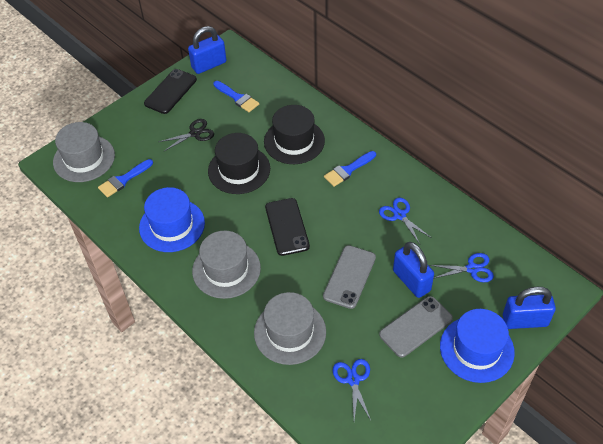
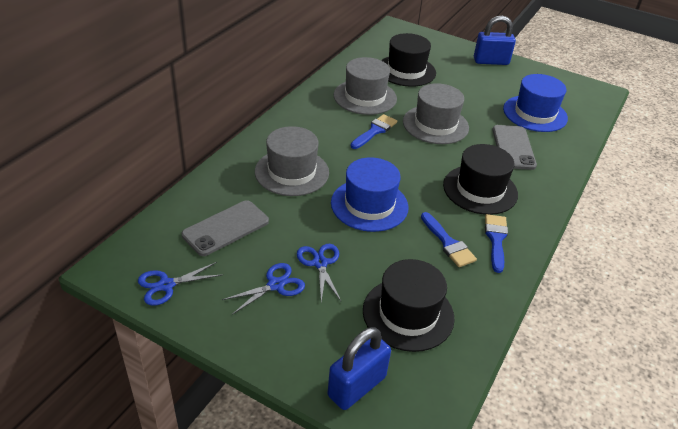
black hat: 2 -> 3
black phone: 2 -> 0
black scissors: 1 -> 0
blue padlock: 3 -> 2

